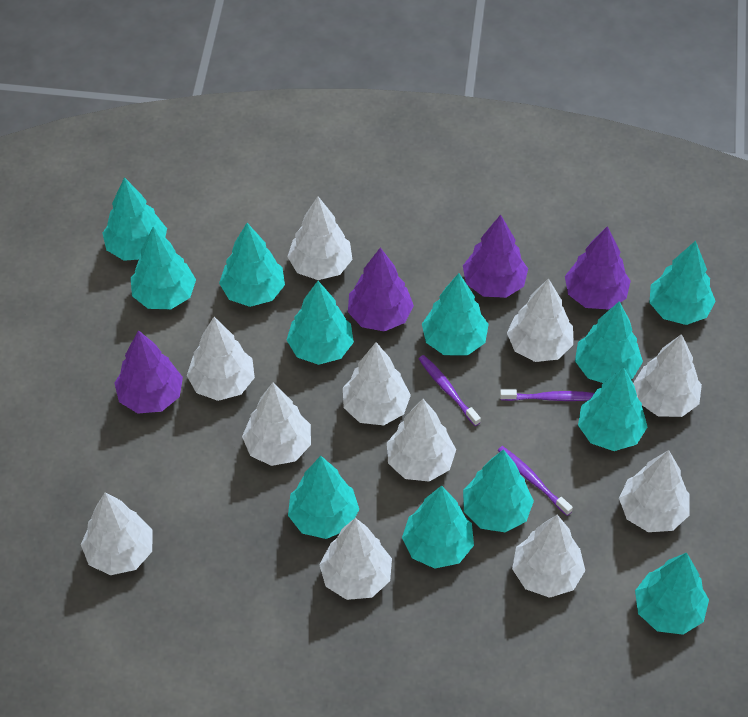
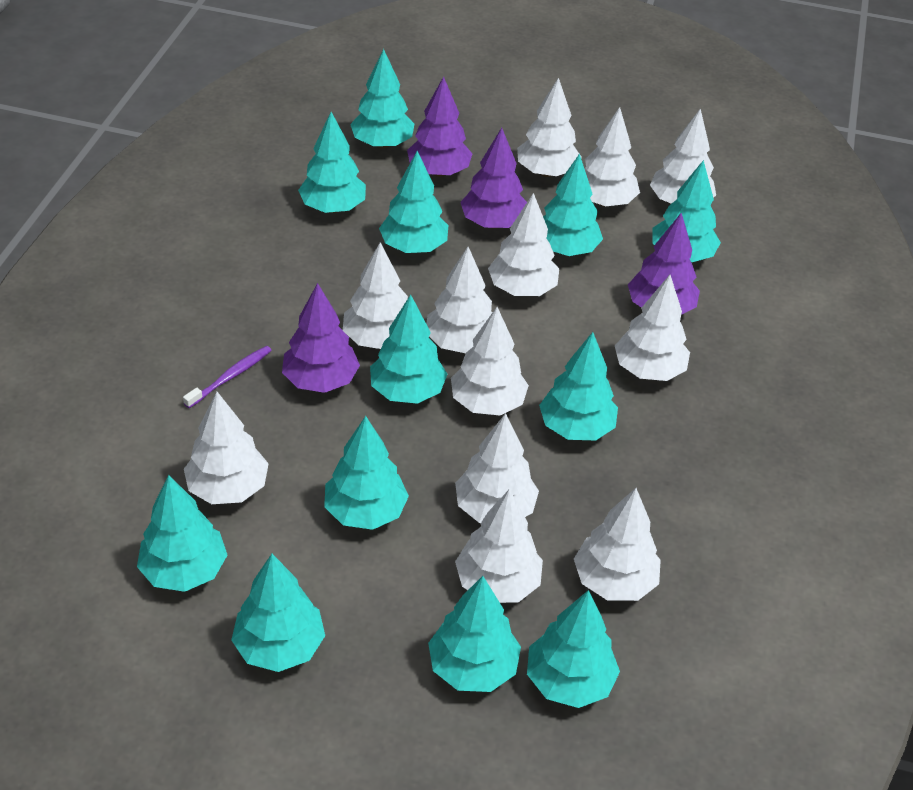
purple toothbrush: 3 -> 1
white tree: 11 -> 12

